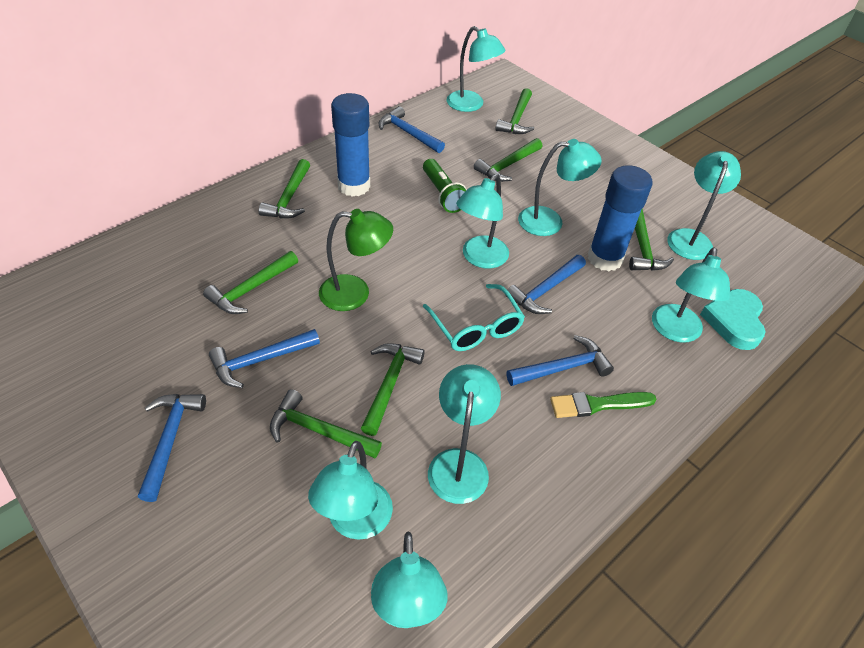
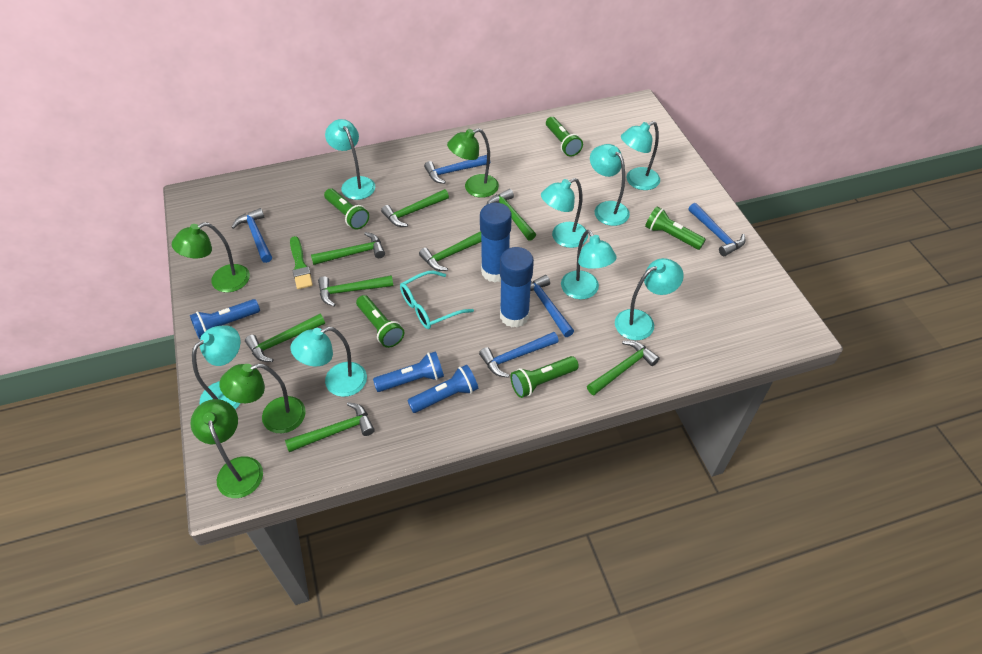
blue flashlight: 0 -> 3
green flashlight: 1 -> 5
green hammer: 7 -> 8
green lamp: 1 -> 4
turquoise heart: 1 -> 0

